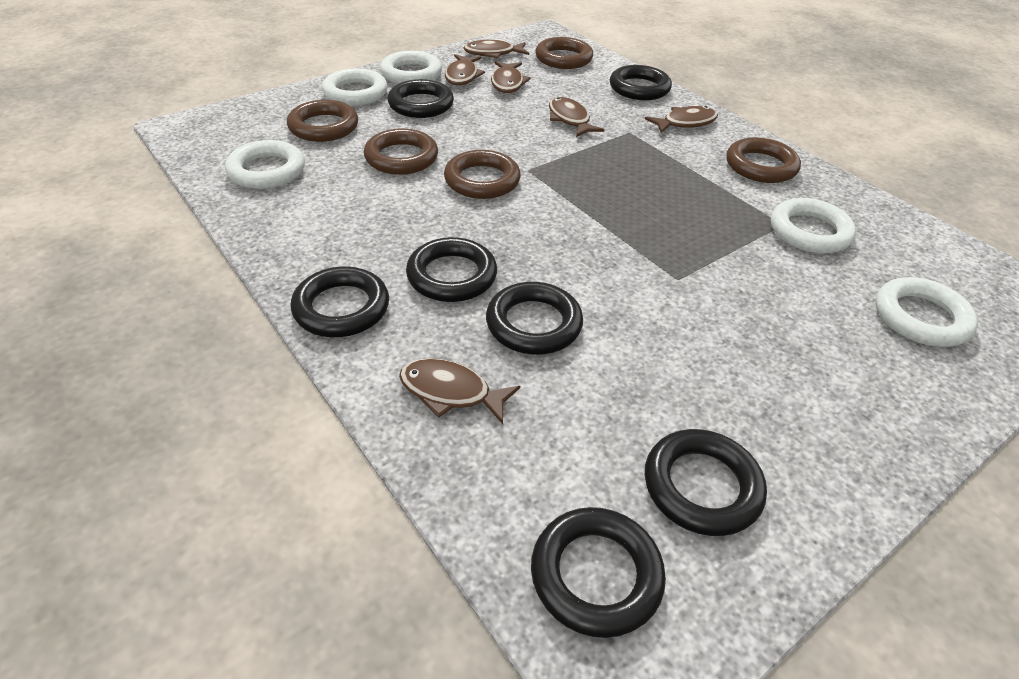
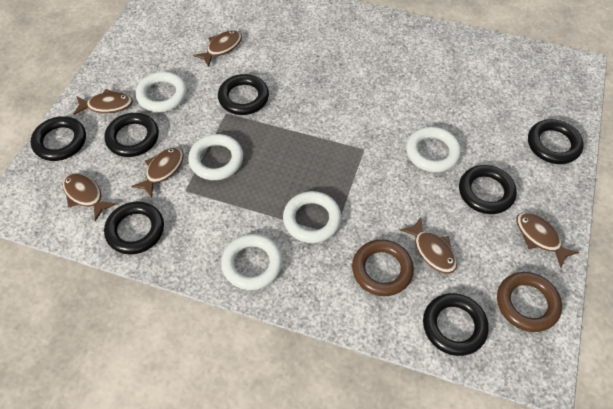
brown ring: 5 -> 2

